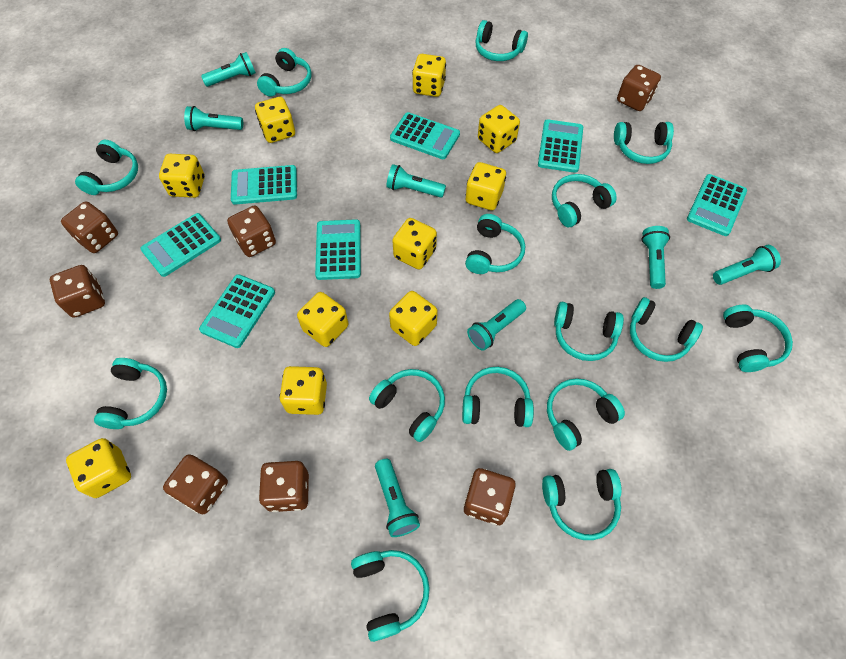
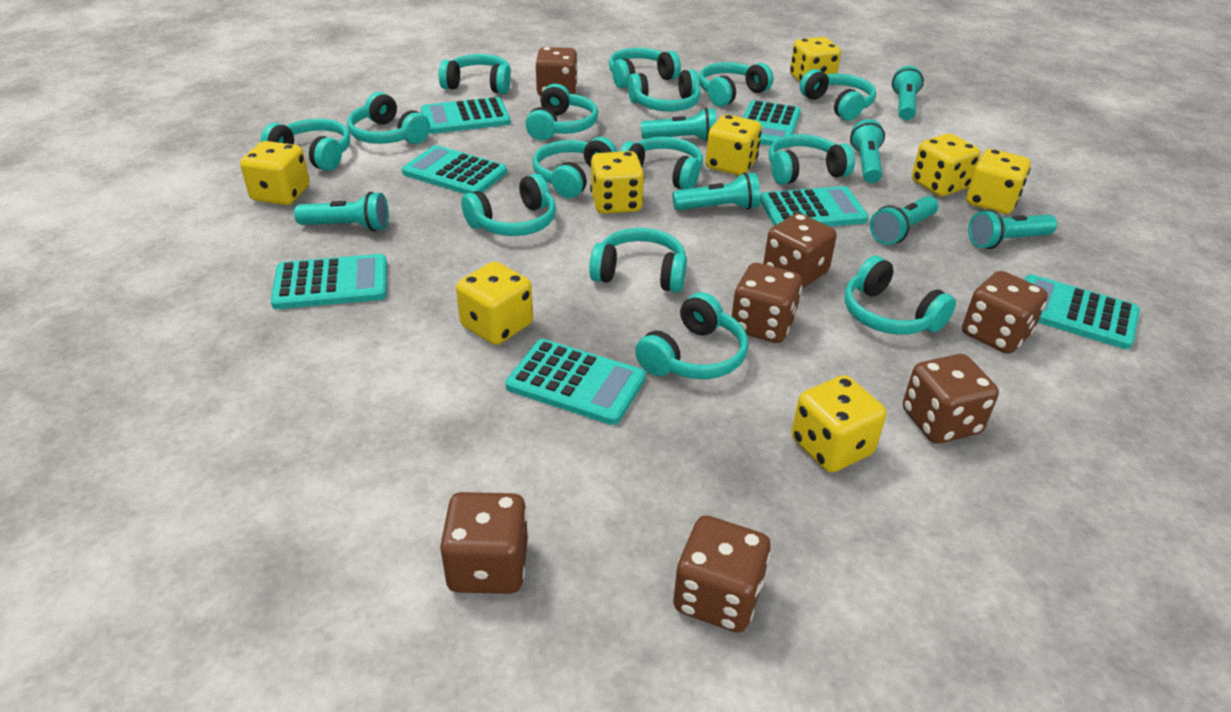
yellow dice: 10 -> 8

